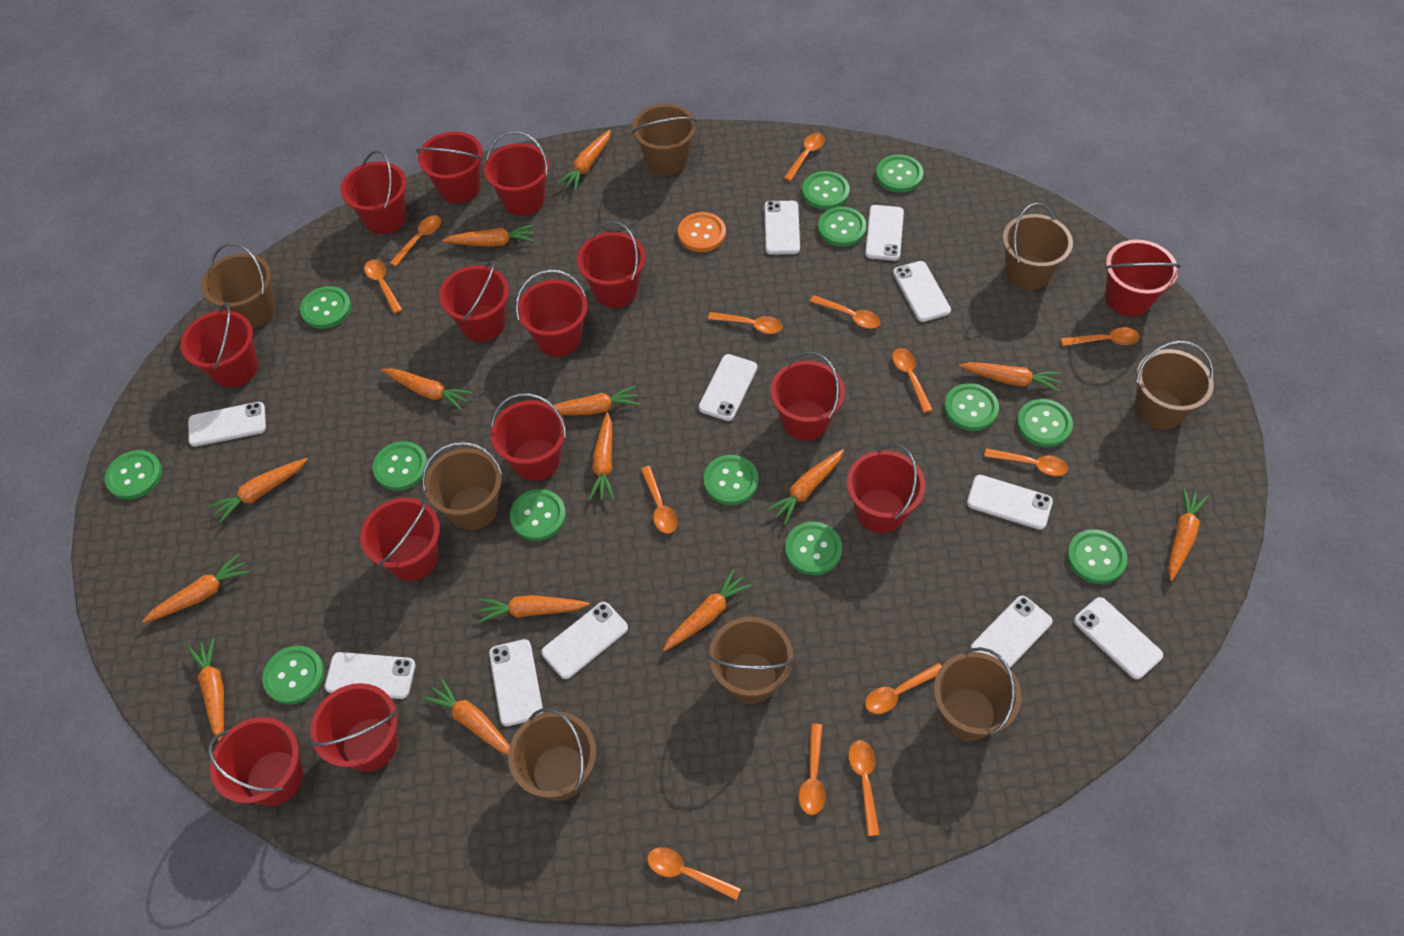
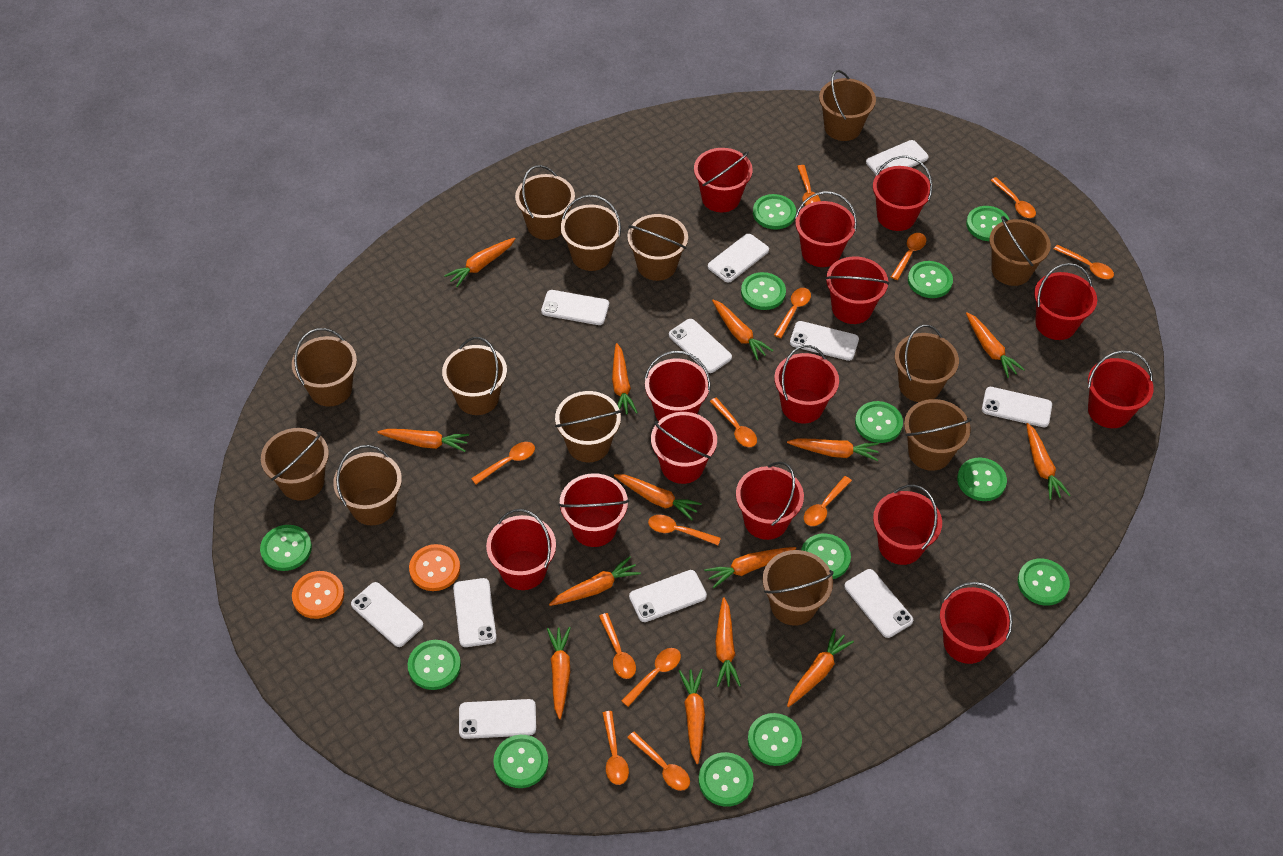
brown bucket: 8 -> 13
orange button: 1 -> 2

